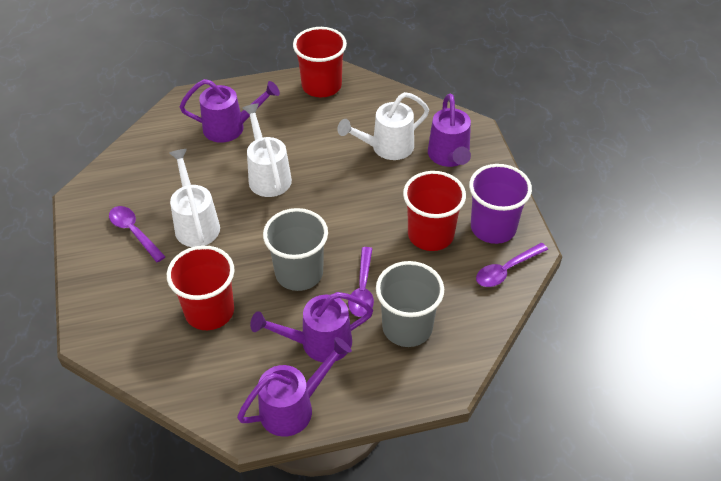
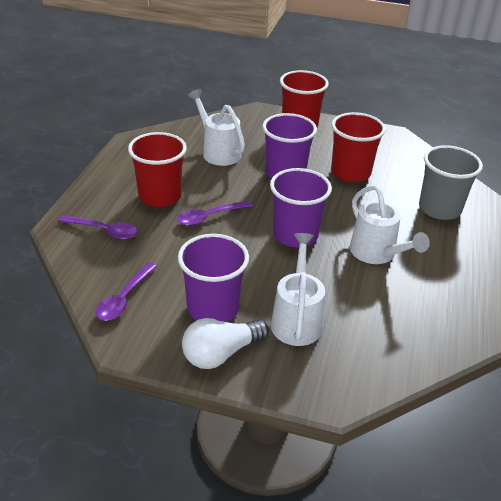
grey cup: 2 -> 1
purple cup: 1 -> 3
purple watering can: 4 -> 0
white light bulb: 0 -> 1

